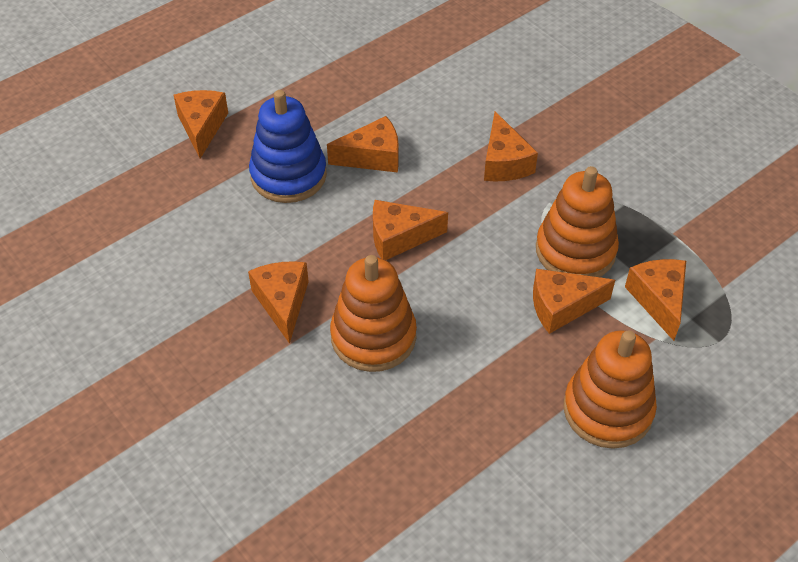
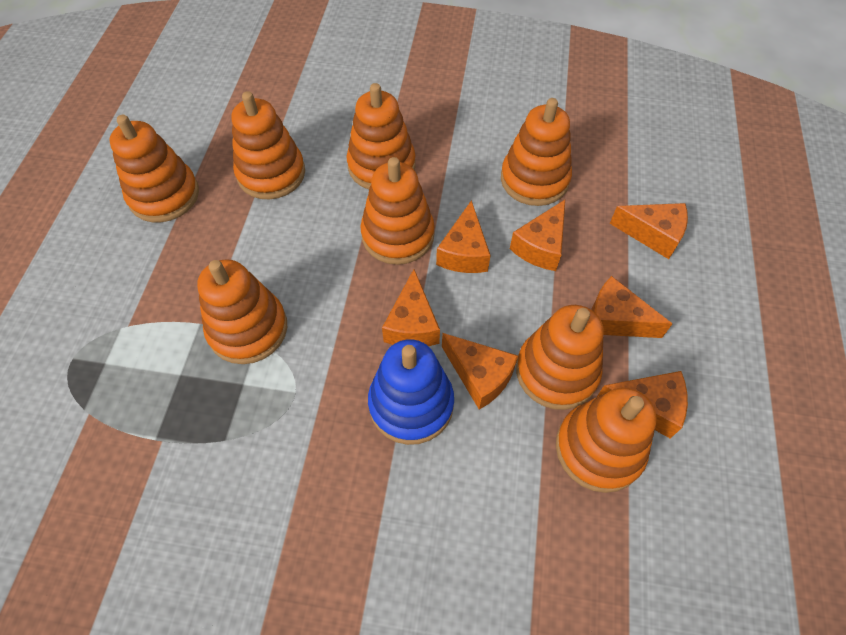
orange stacking toy: 3 -> 8

